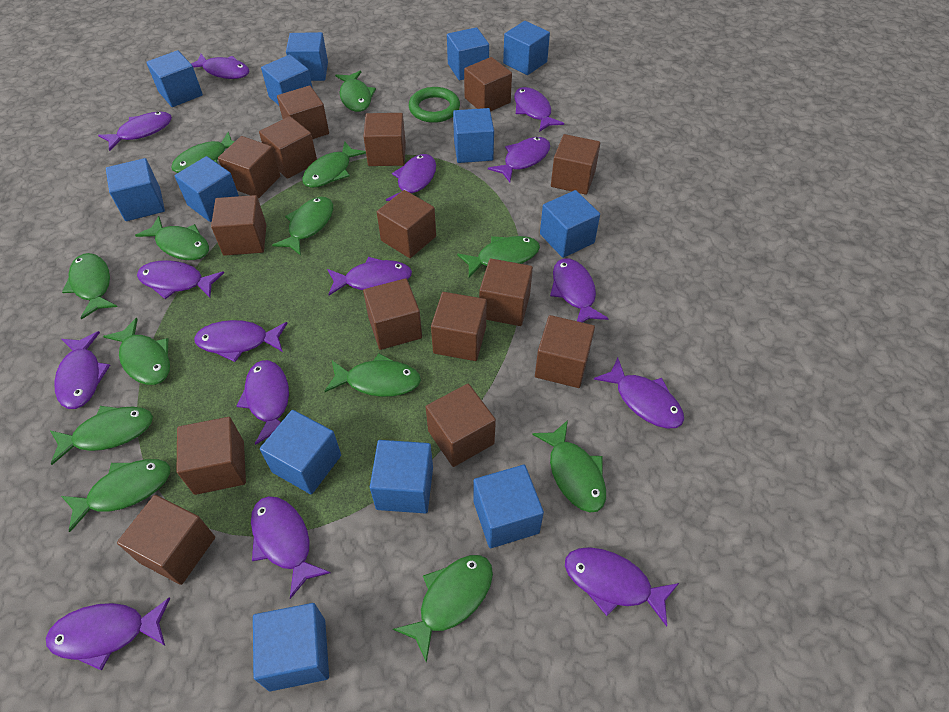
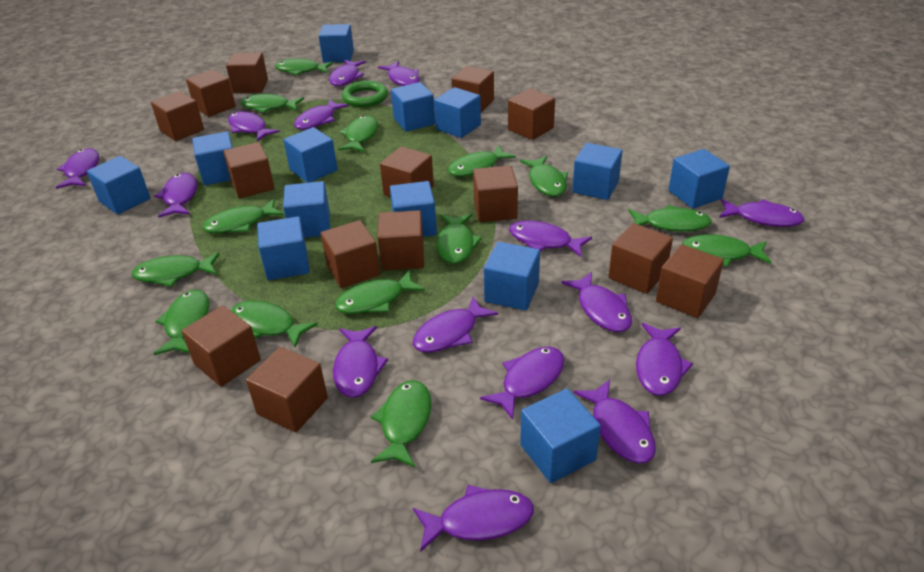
brown cube: 15 -> 14
green fish: 13 -> 14

